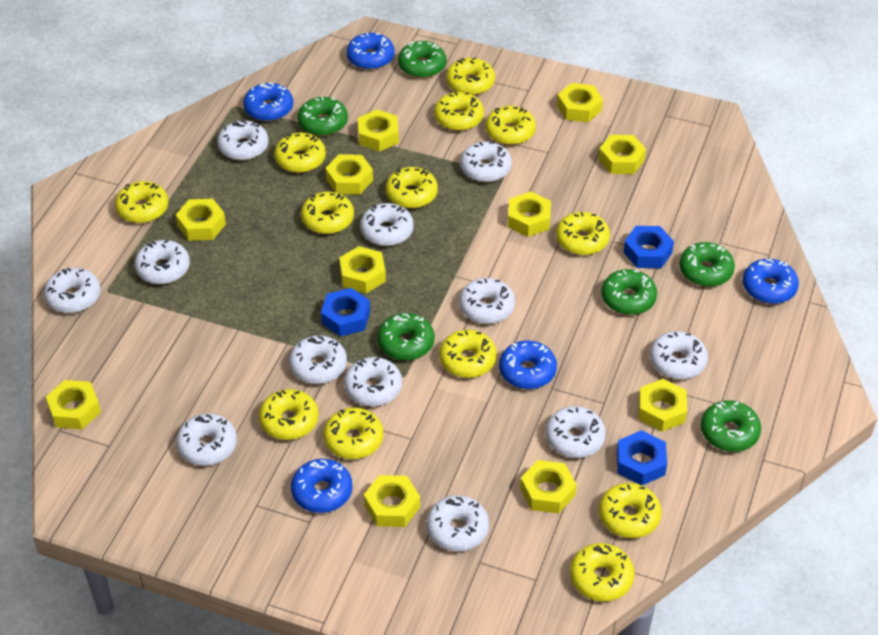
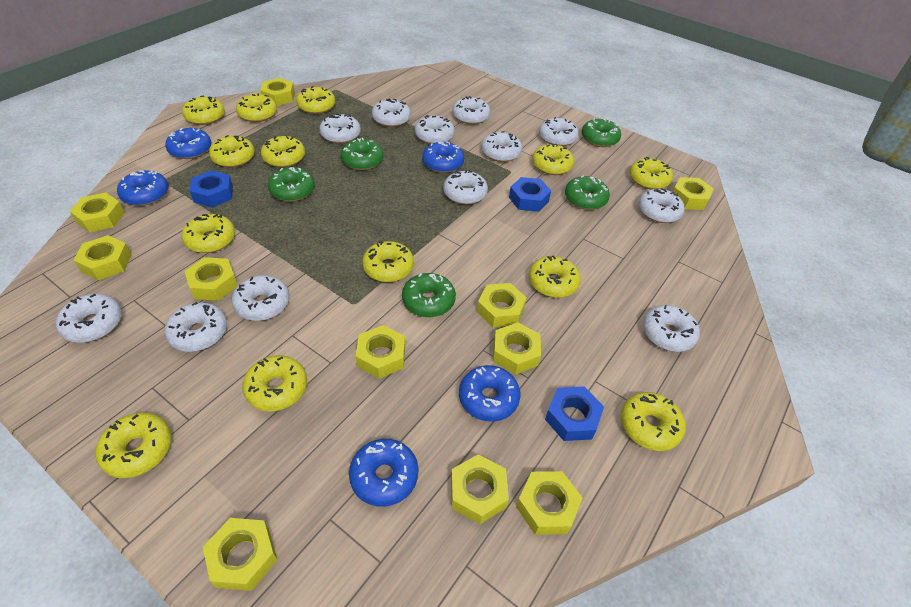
green donut: 6 -> 5

